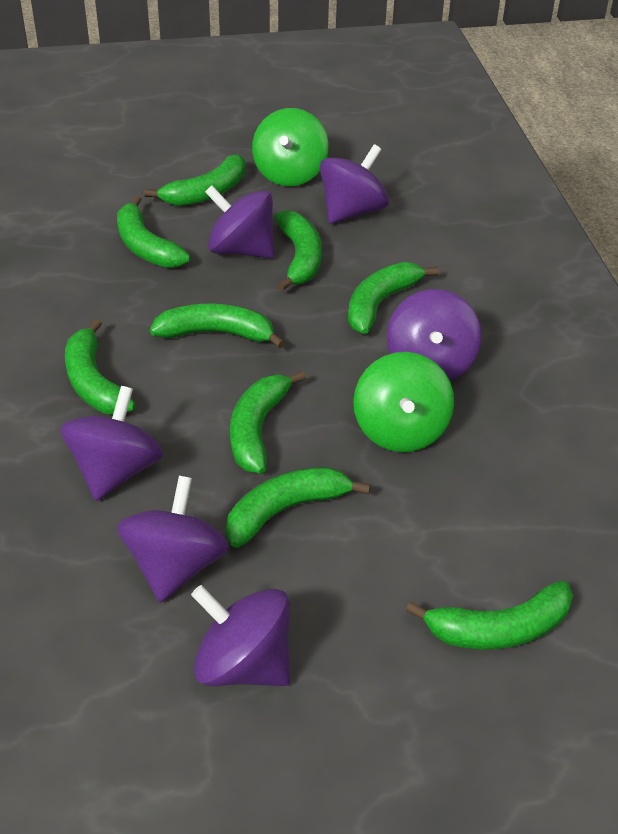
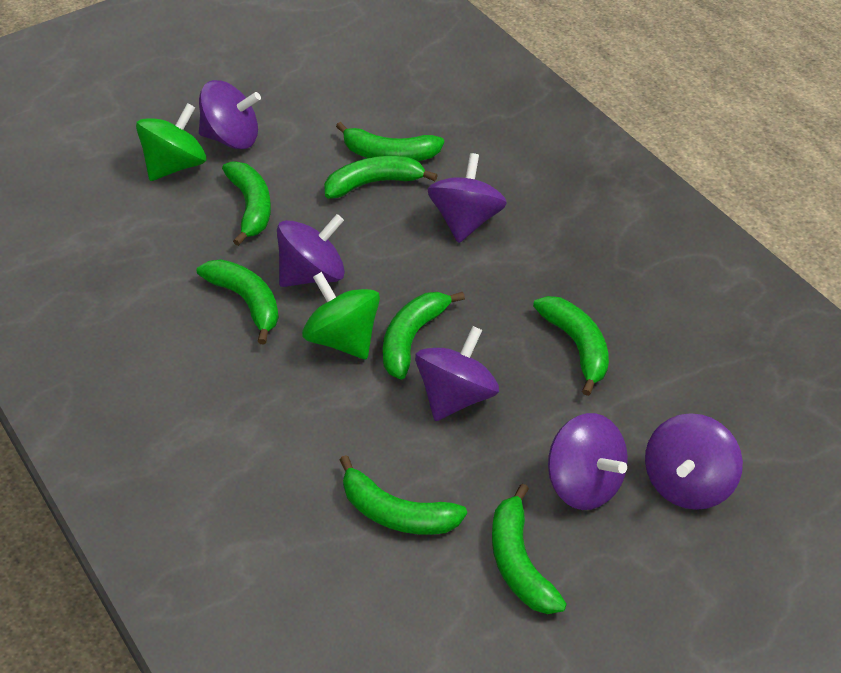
green banana: 9 -> 8

